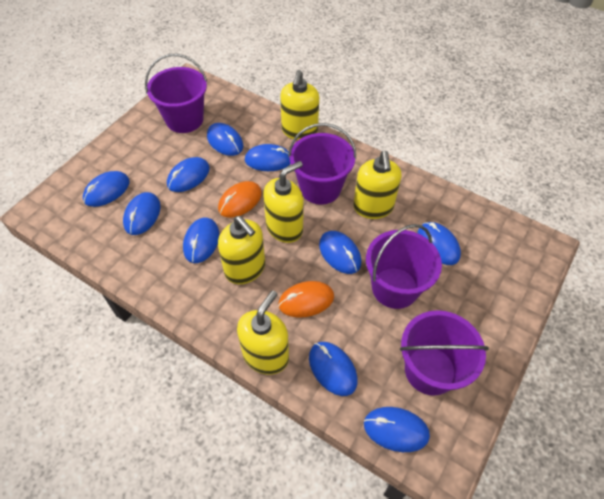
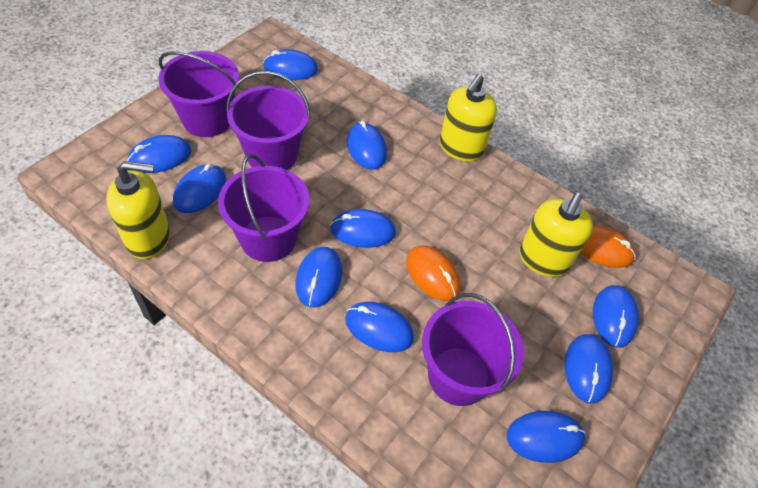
yellow soap dispenser: 5 -> 3

